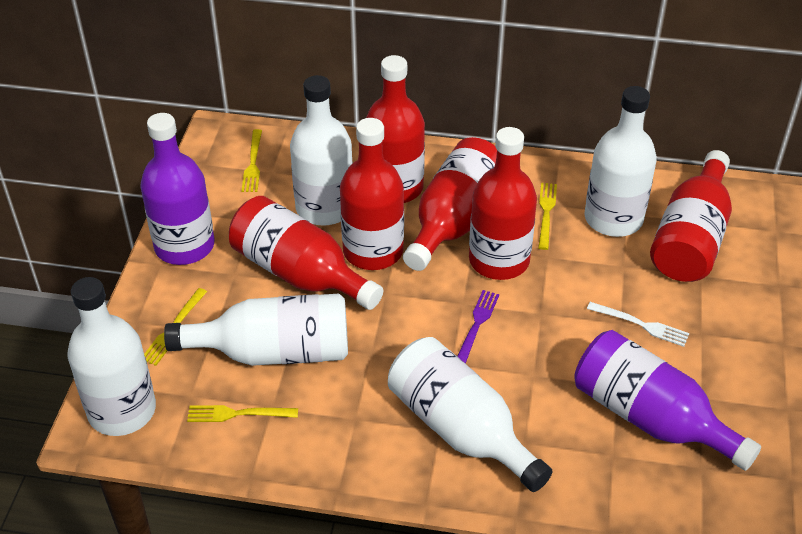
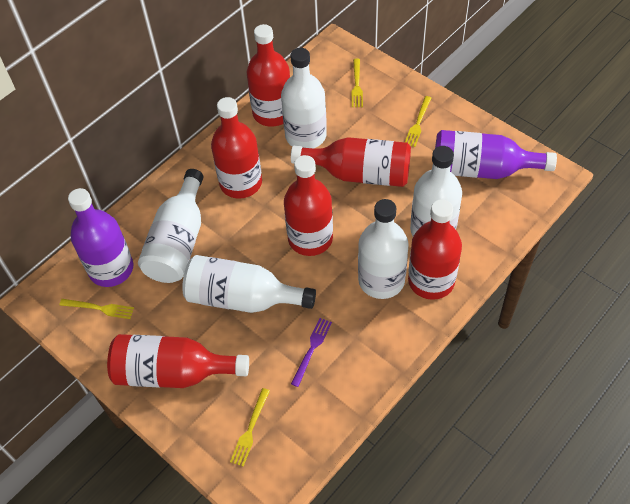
white fork: 1 -> 0

